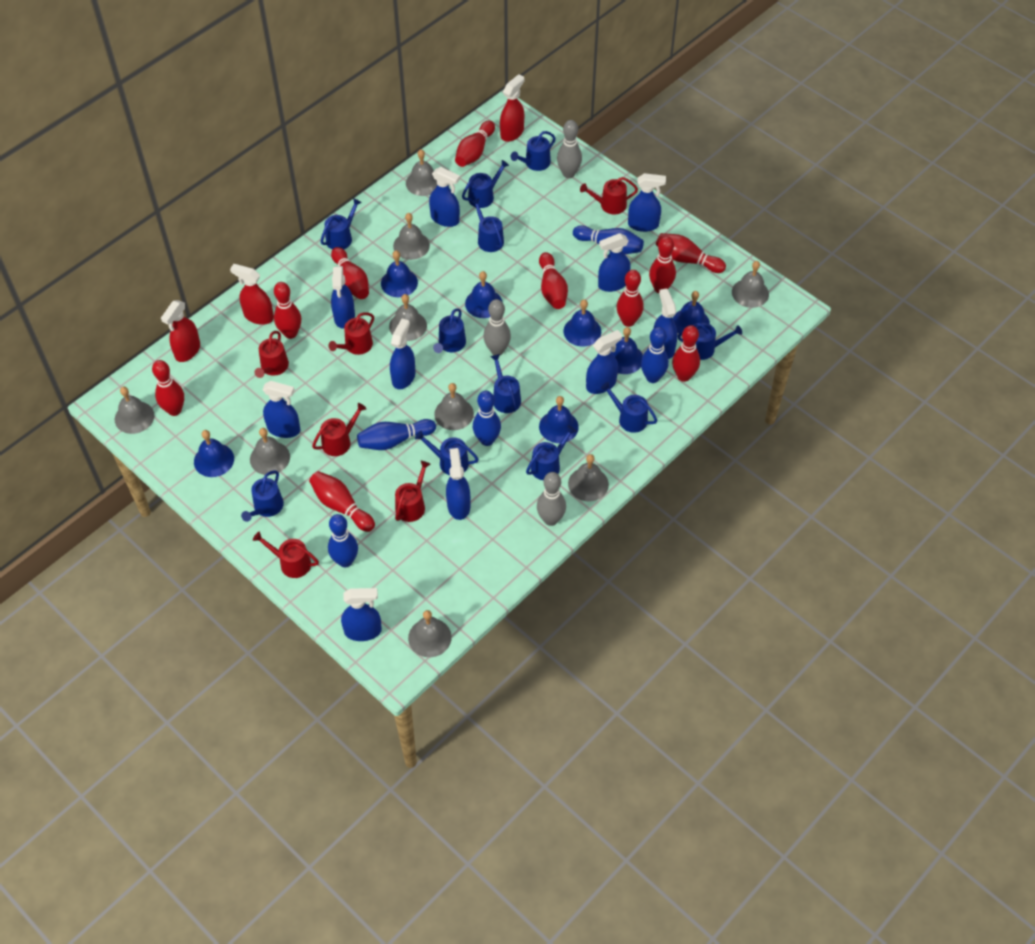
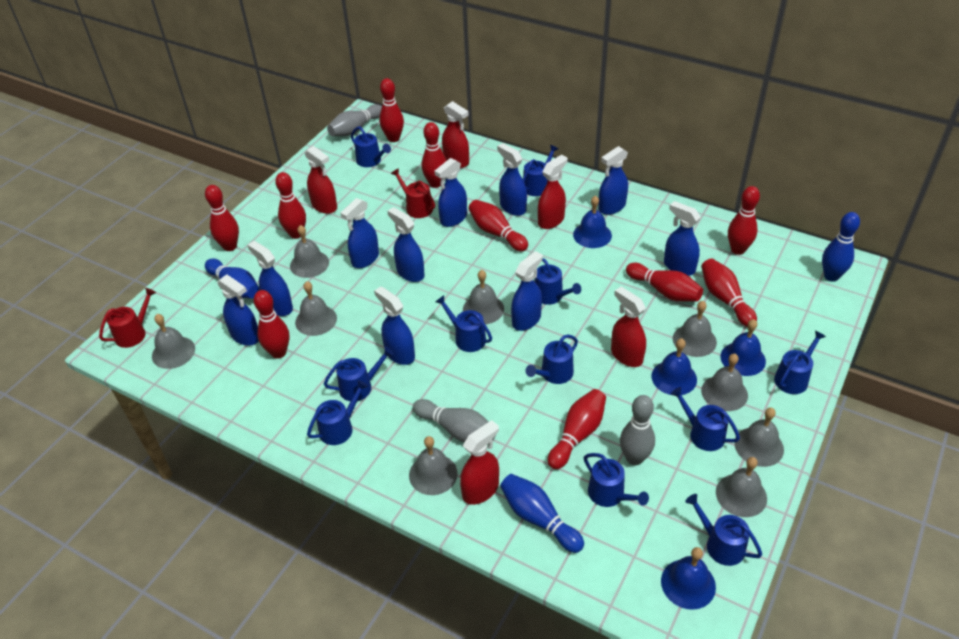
blue bell: 7 -> 4
blue bowling pin: 5 -> 3
red spray bottle: 3 -> 5
red watering can: 6 -> 2

